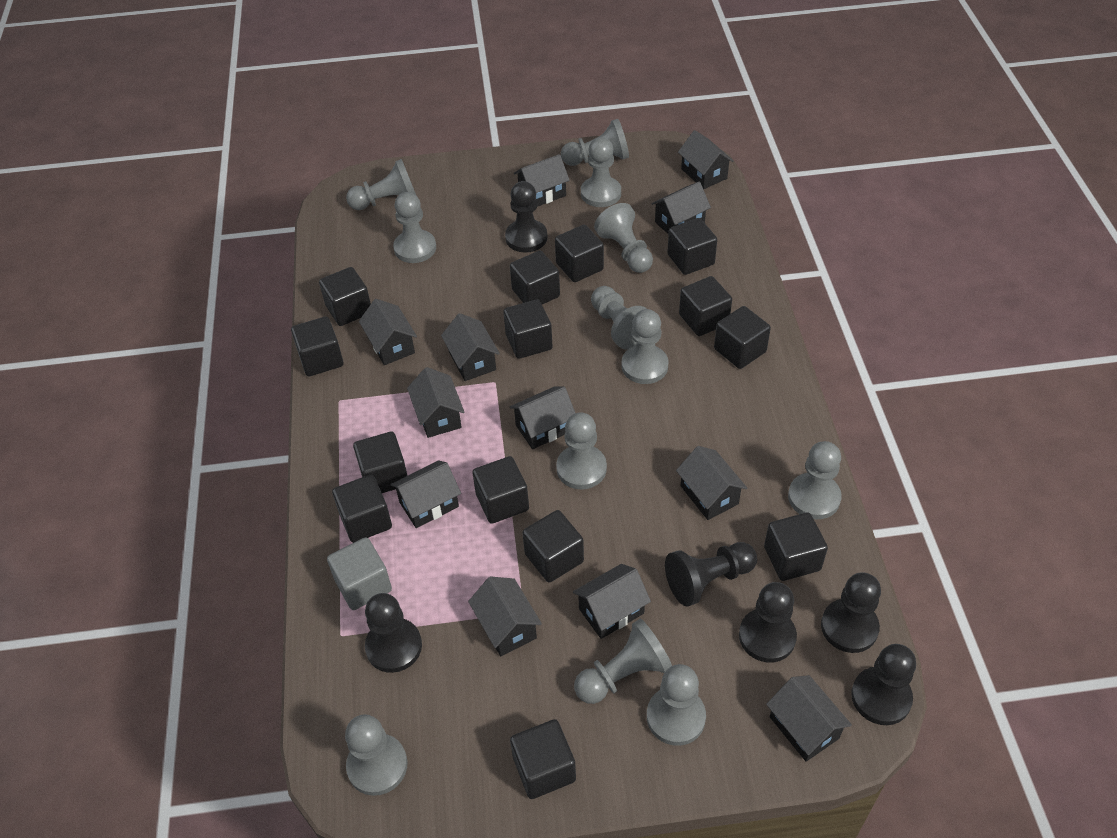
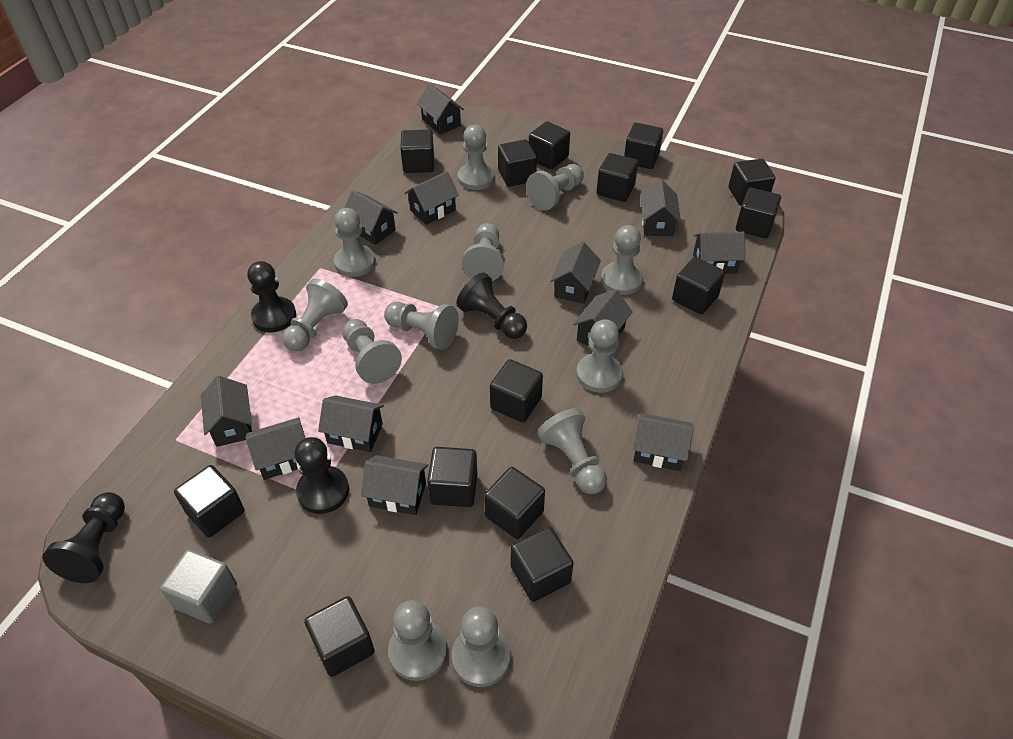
black pawn: 6 -> 4

